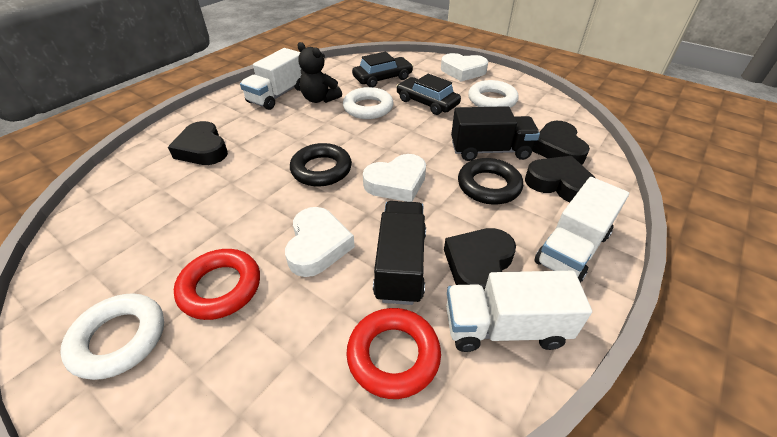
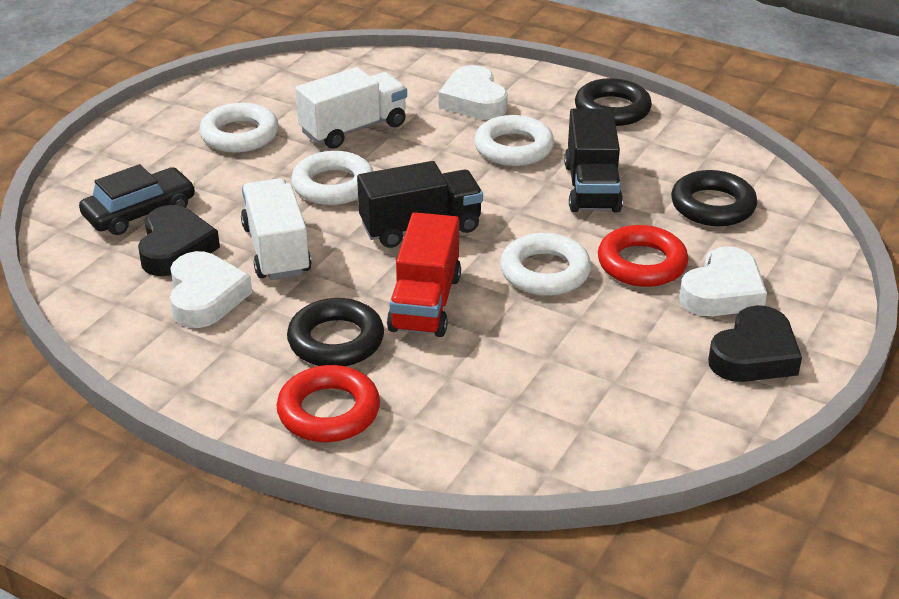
black car: 2 -> 1
black heart: 4 -> 2
black ring: 2 -> 3
black teddy bear: 1 -> 0
red truck: 0 -> 1
white ring: 3 -> 4
white truck: 3 -> 2

